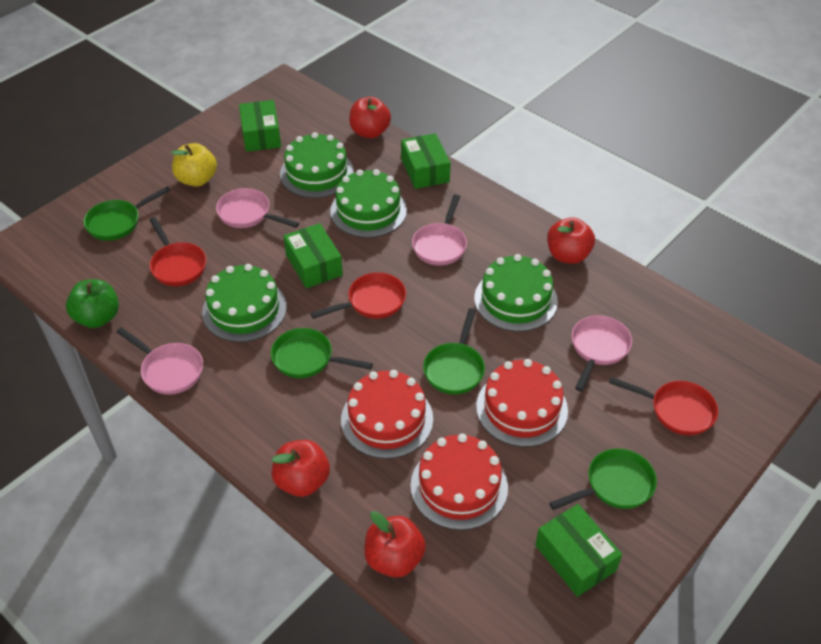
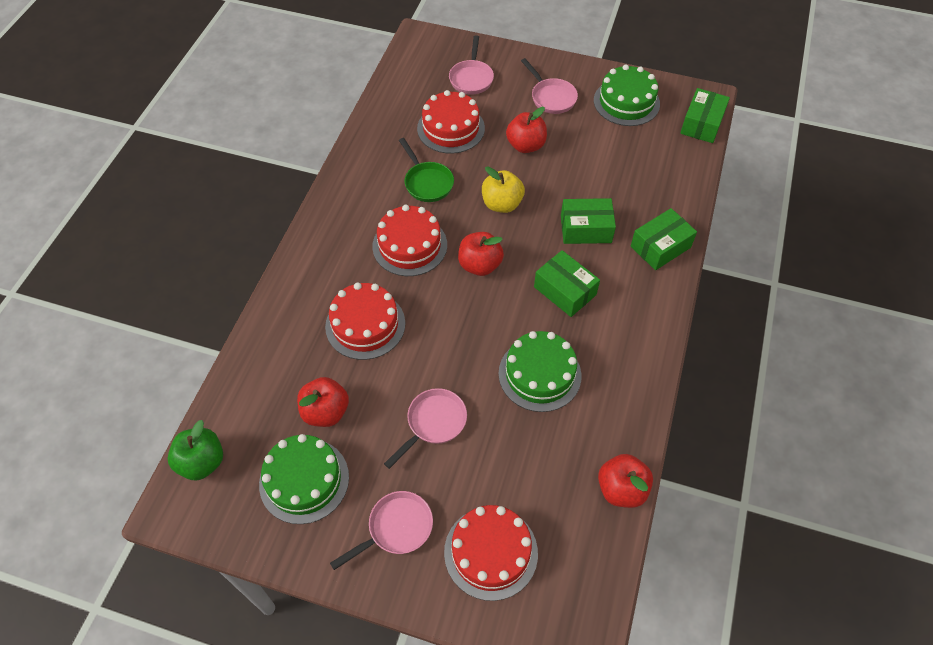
green cake: 4 -> 3
green pan: 4 -> 1
red cake: 3 -> 4
red pan: 3 -> 0

